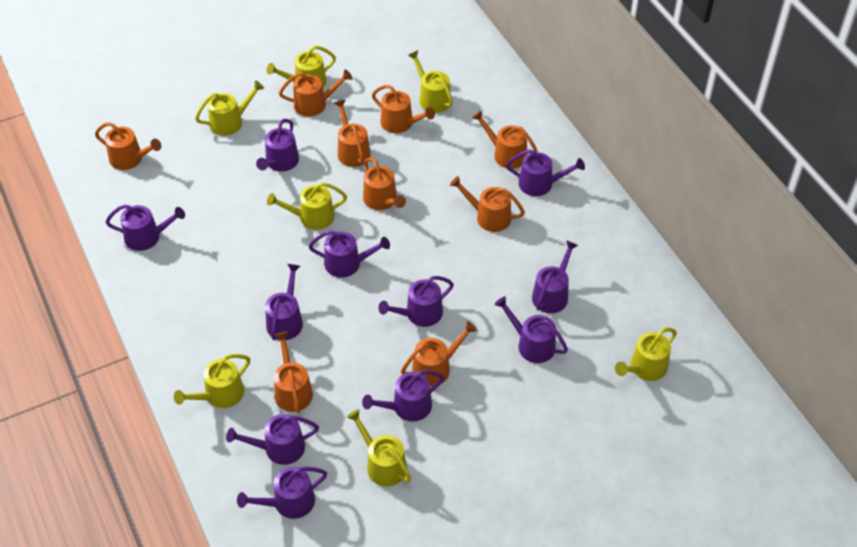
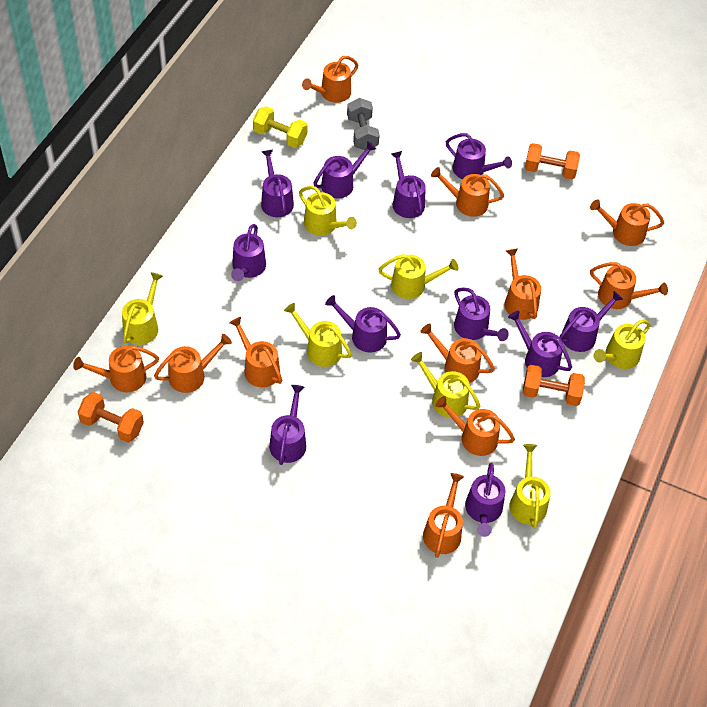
grey dumbbell: 0 -> 1
orange dumbbell: 0 -> 3
orange watering can: 9 -> 11
yellow dumbbell: 0 -> 1

